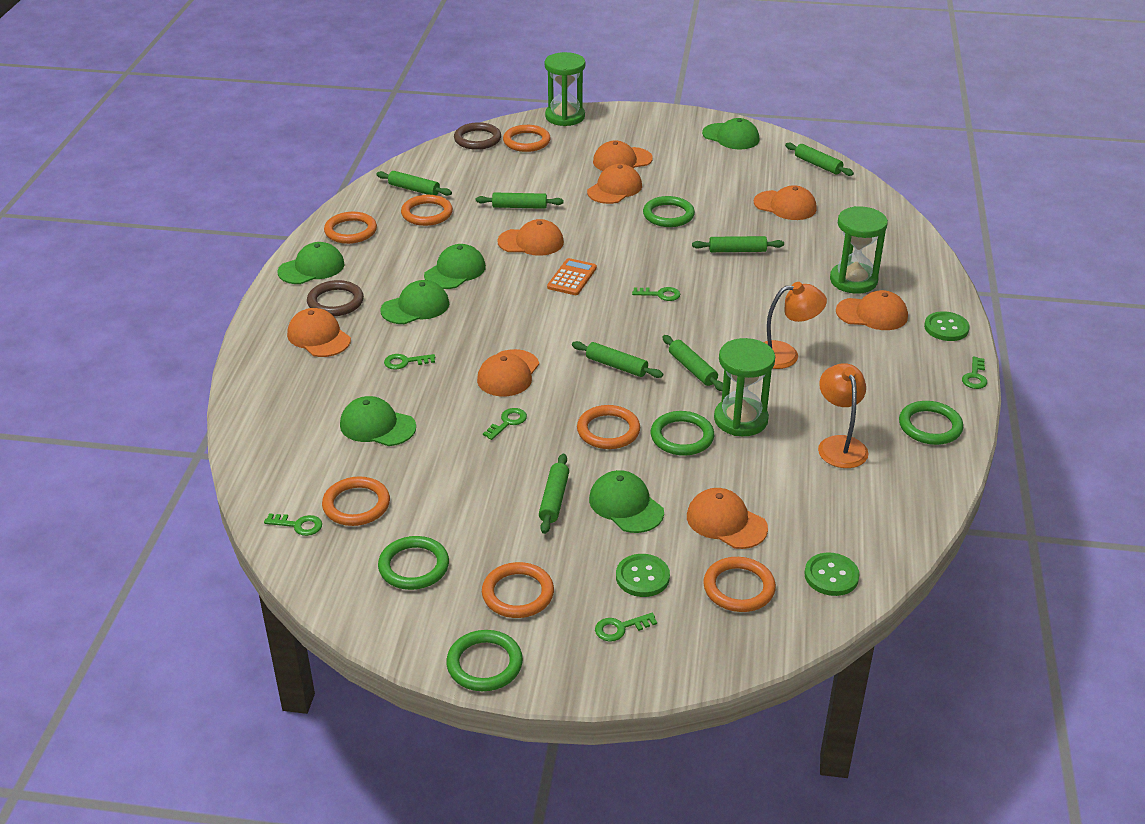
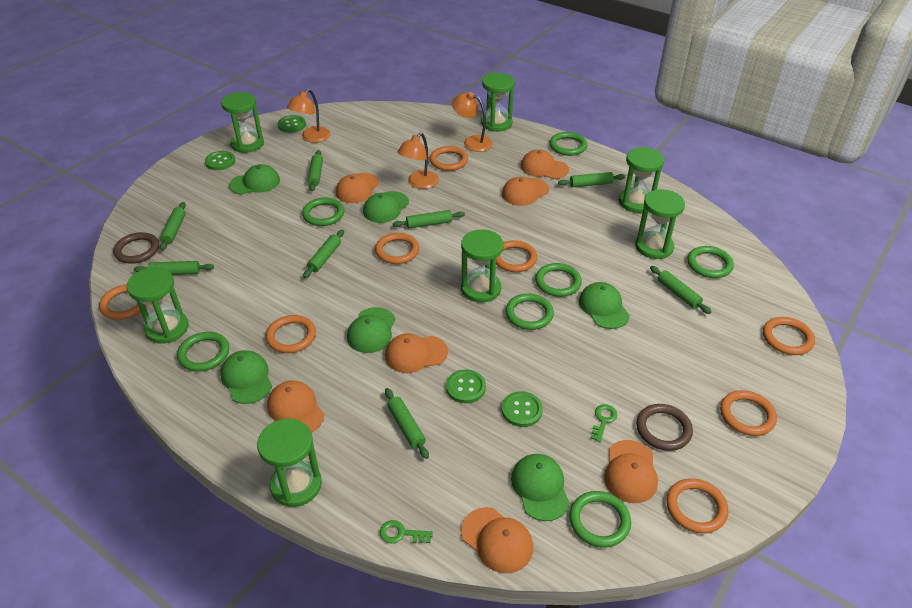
green button: 3 -> 4
green hourglass: 3 -> 7
green key: 6 -> 2
green ring: 5 -> 7
green rolling pin: 7 -> 8
orange calculator: 1 -> 0
orange cap: 8 -> 7
orange lamp: 2 -> 3
orange ring: 7 -> 8

